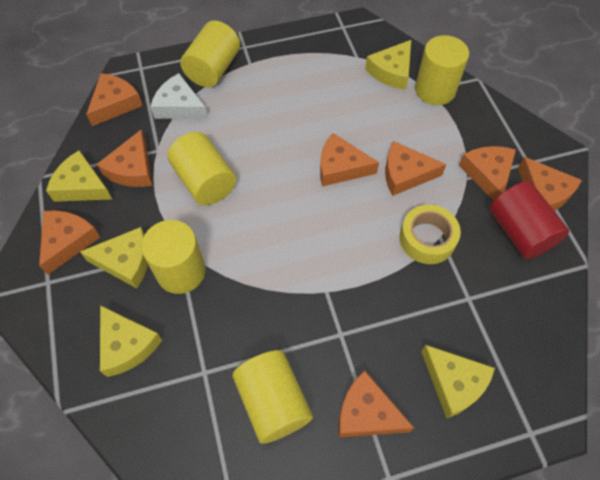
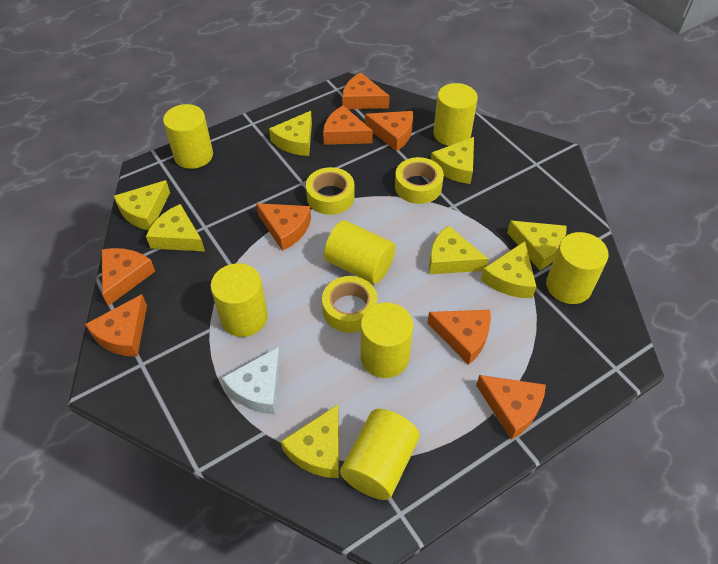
red cylinder: 1 -> 0
yellow cheese: 5 -> 8
yellow cylinder: 5 -> 7
yellow tape: 1 -> 3

